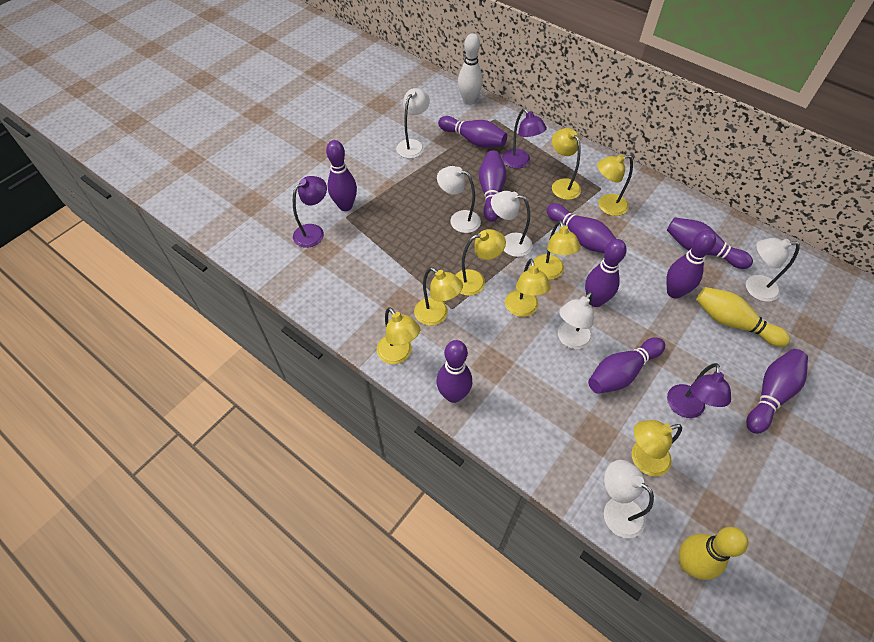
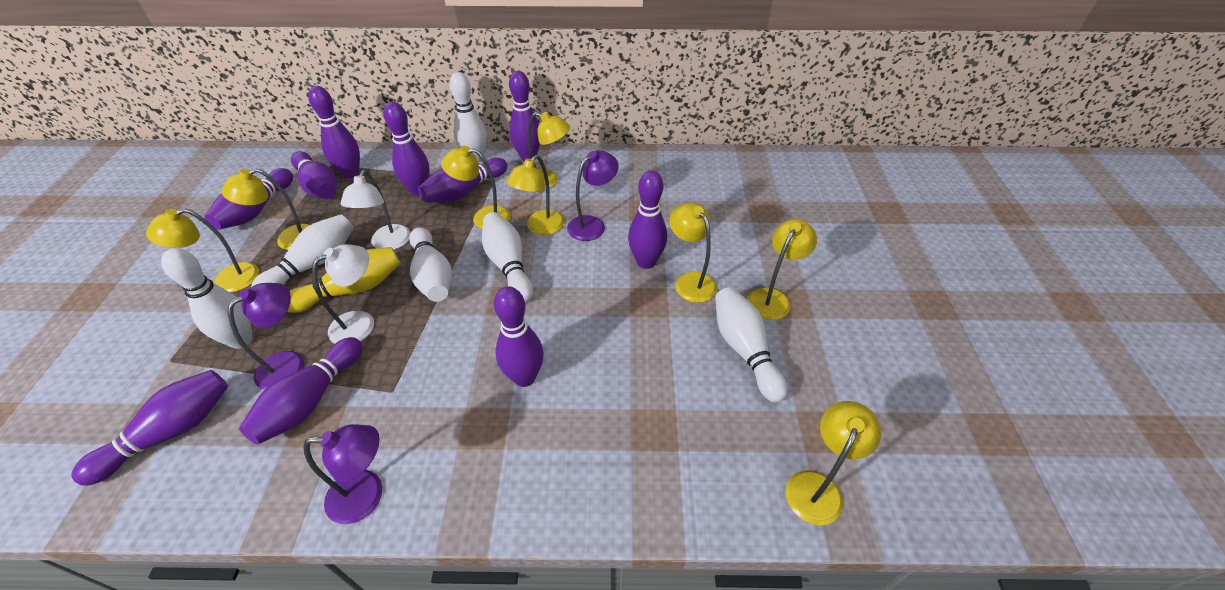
white bowling pin: 1 -> 6
white lamp: 6 -> 2
yellow bowling pin: 2 -> 1

